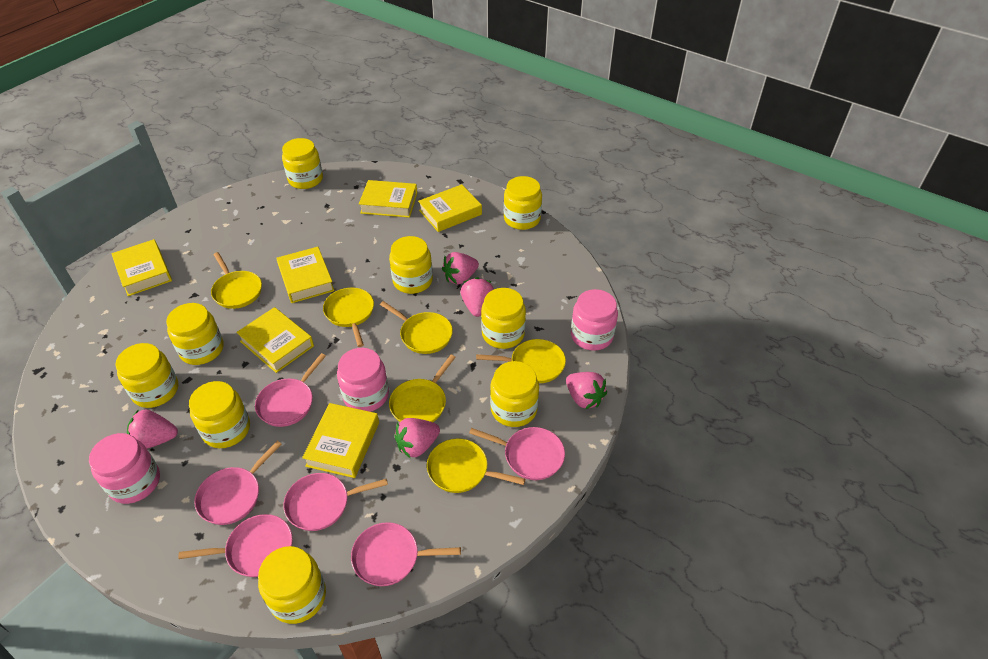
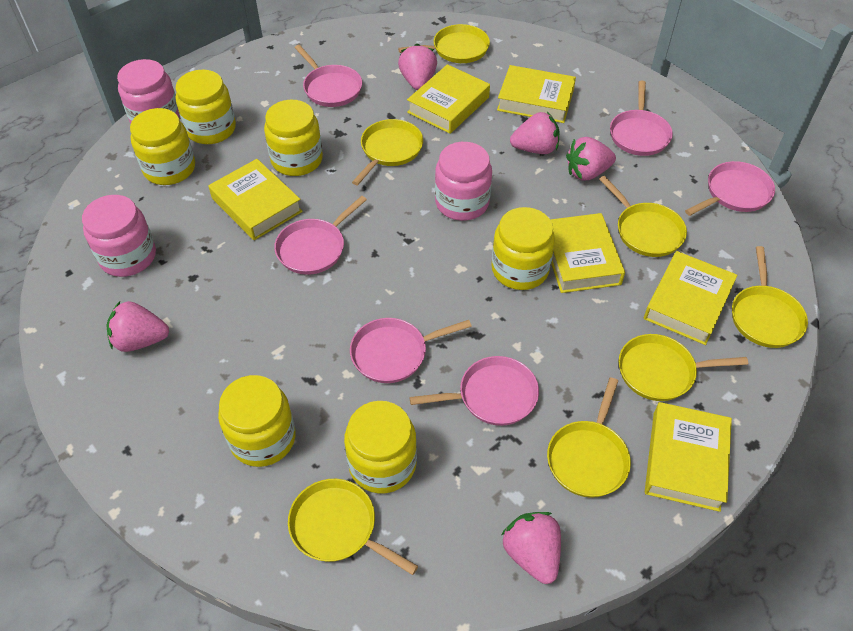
yellow jar: 9 -> 6
yellow pan: 6 -> 7

